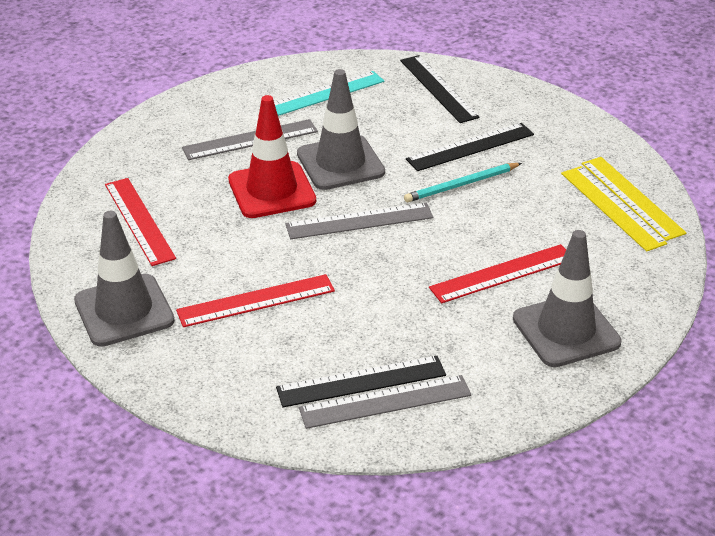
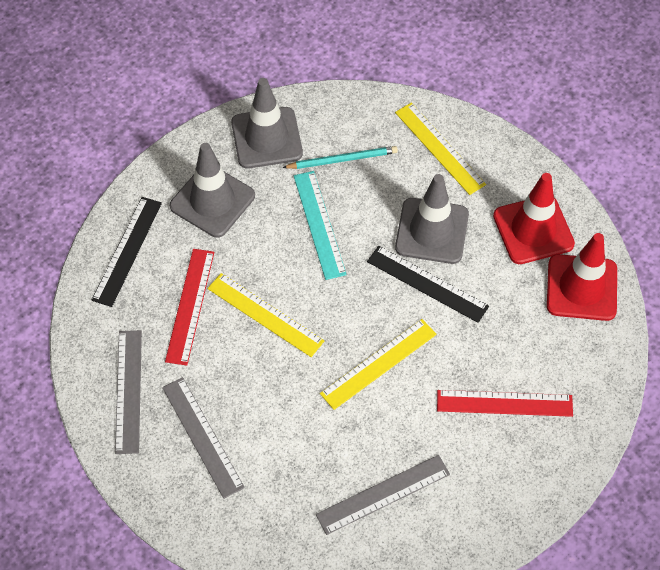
black ruler: 3 -> 2
red ruler: 3 -> 2
red traffic cone: 1 -> 2
yellow ruler: 2 -> 3

